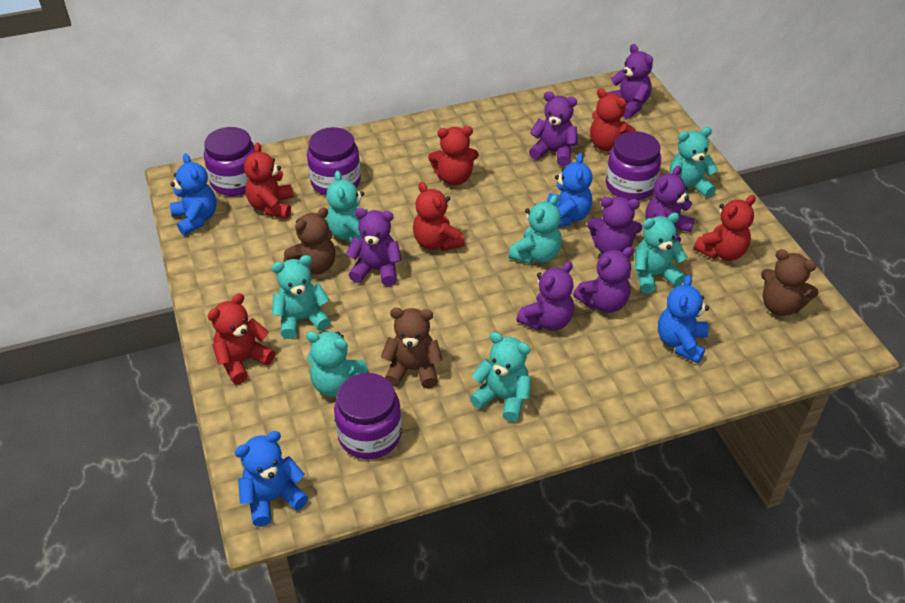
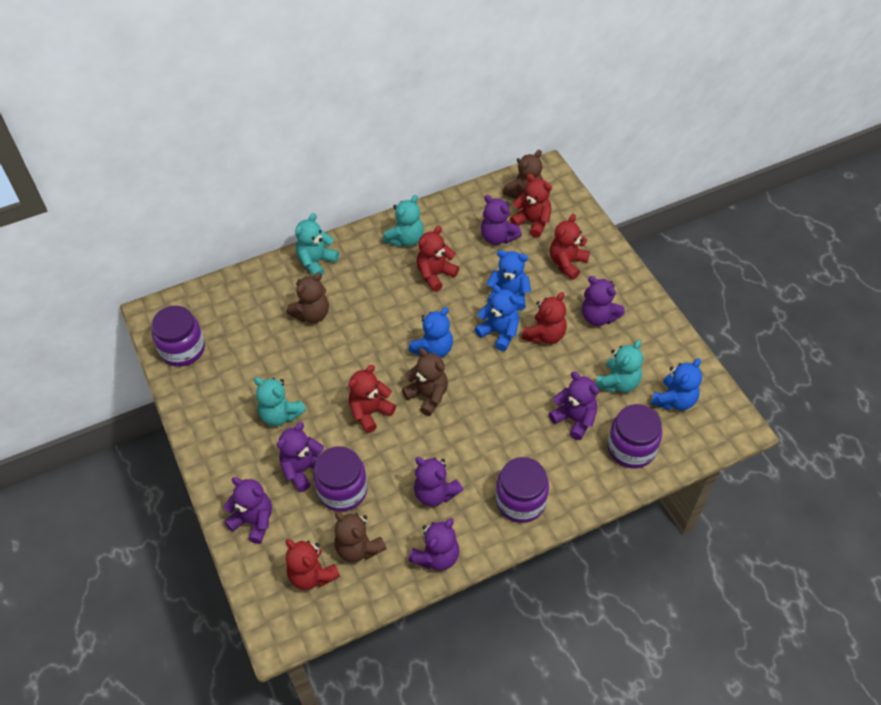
brown teddy bear: 3 -> 4
turquoise teddy bear: 7 -> 4

